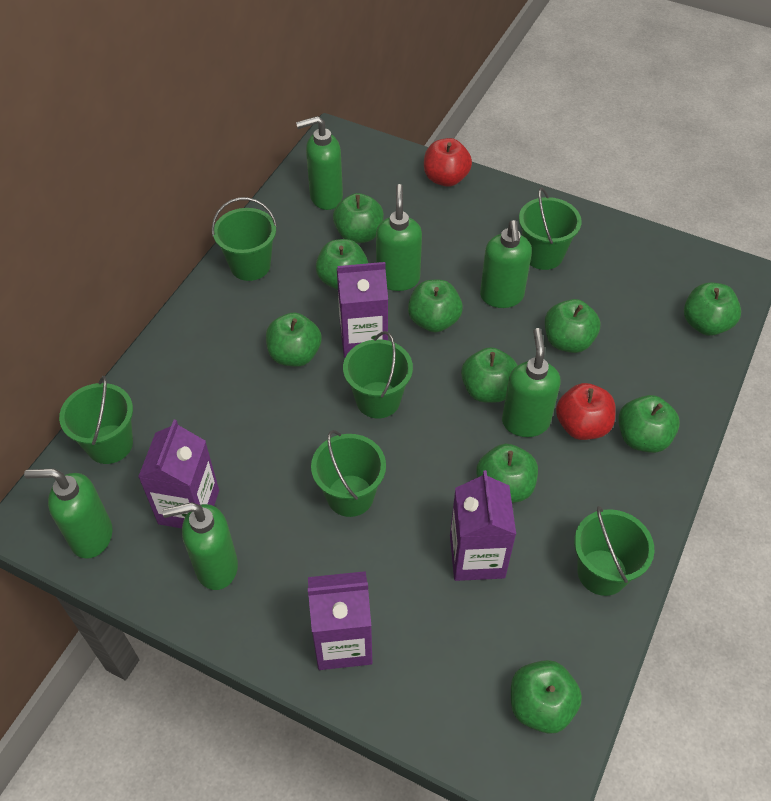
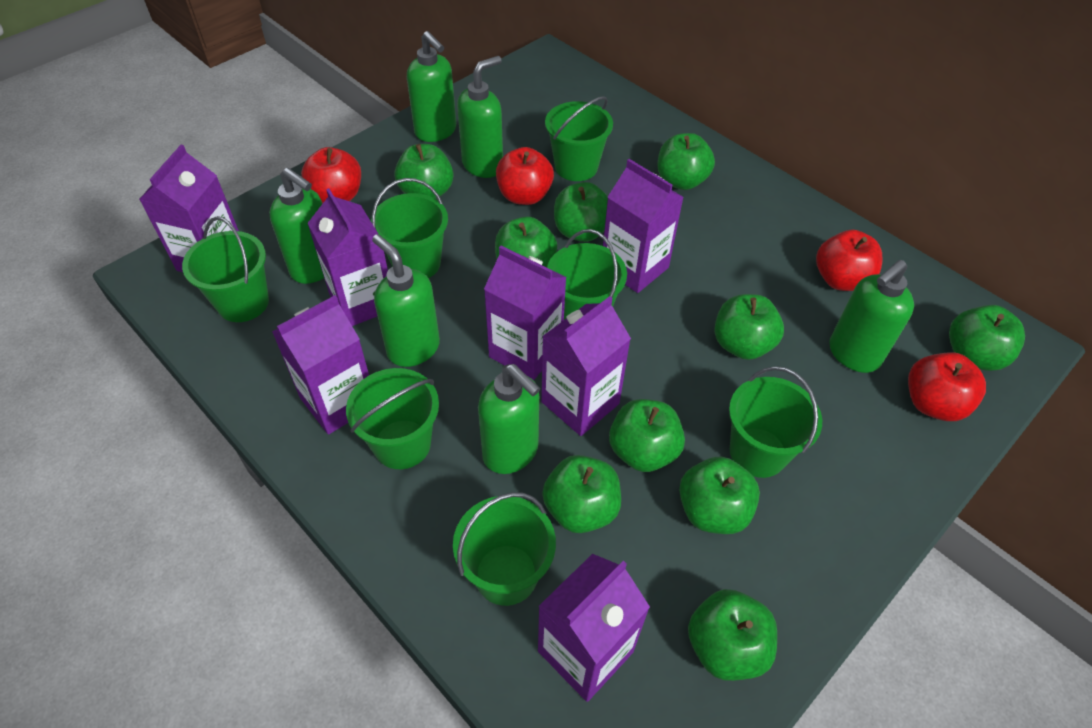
green bucket: 6 -> 7
purple carton: 4 -> 7
red apple: 2 -> 4

